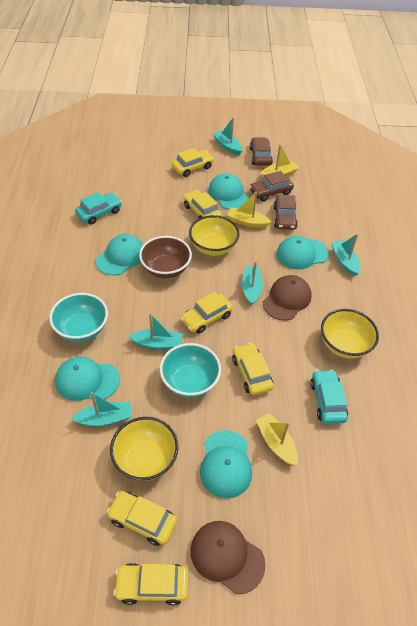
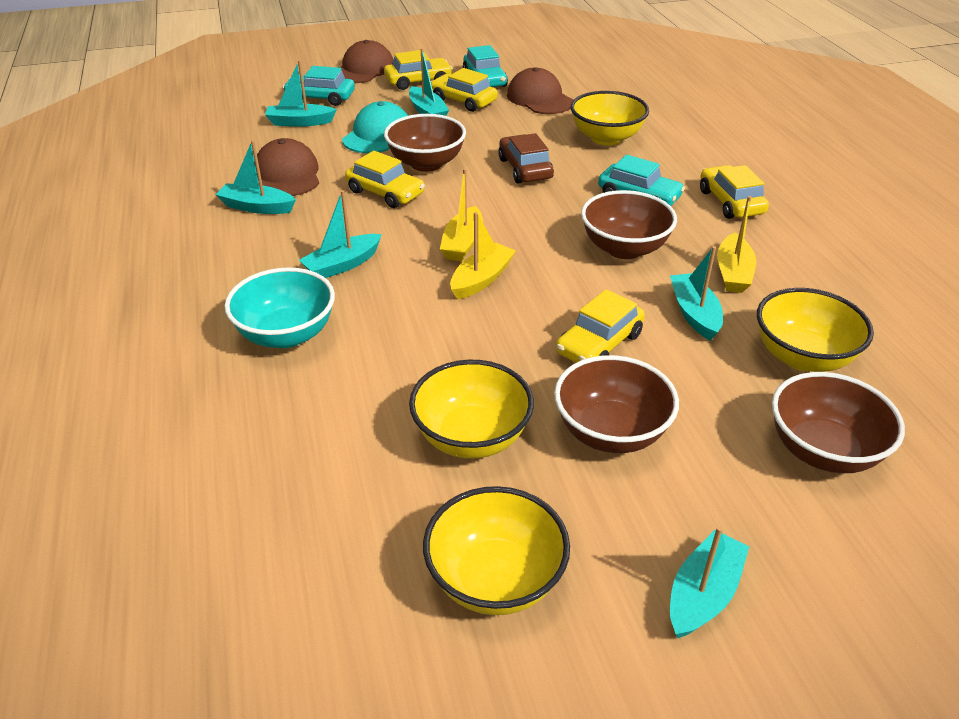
brown bowl: 1 -> 4
brown cap: 2 -> 3
brown car: 3 -> 1
turquoise boat: 5 -> 6
turquoise bowl: 2 -> 1
turquoise cap: 5 -> 1
turquoise car: 2 -> 3
yellow bowl: 3 -> 4
yellow car: 6 -> 5

